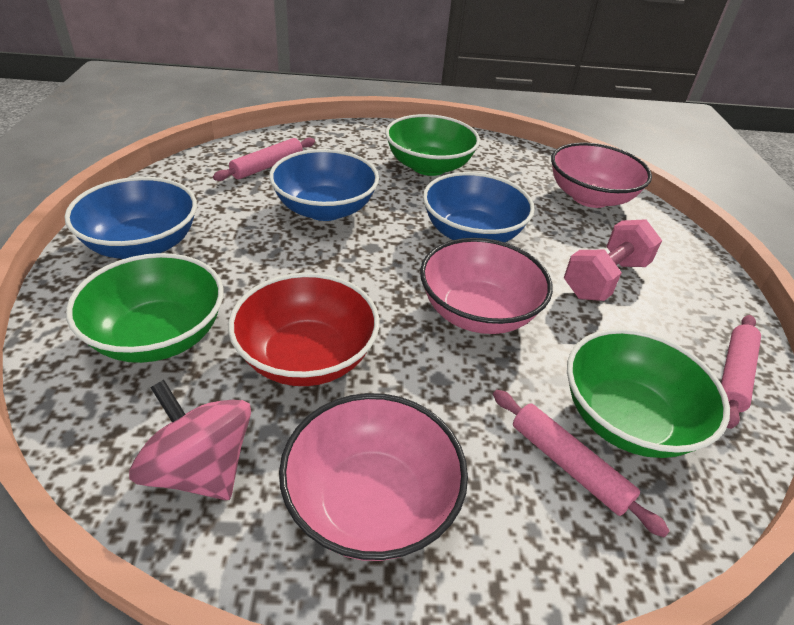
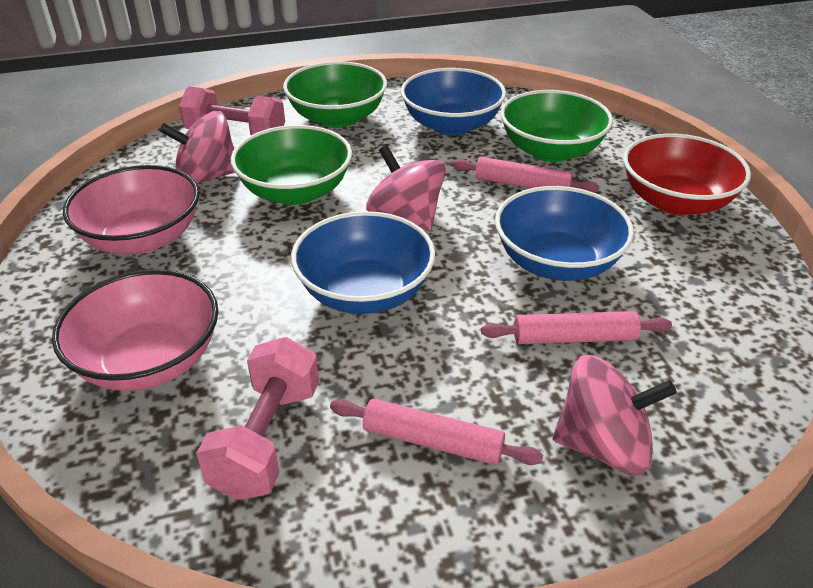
pink bowl: 3 -> 2
pink dumbbell: 1 -> 2
pink spinning top: 1 -> 3

